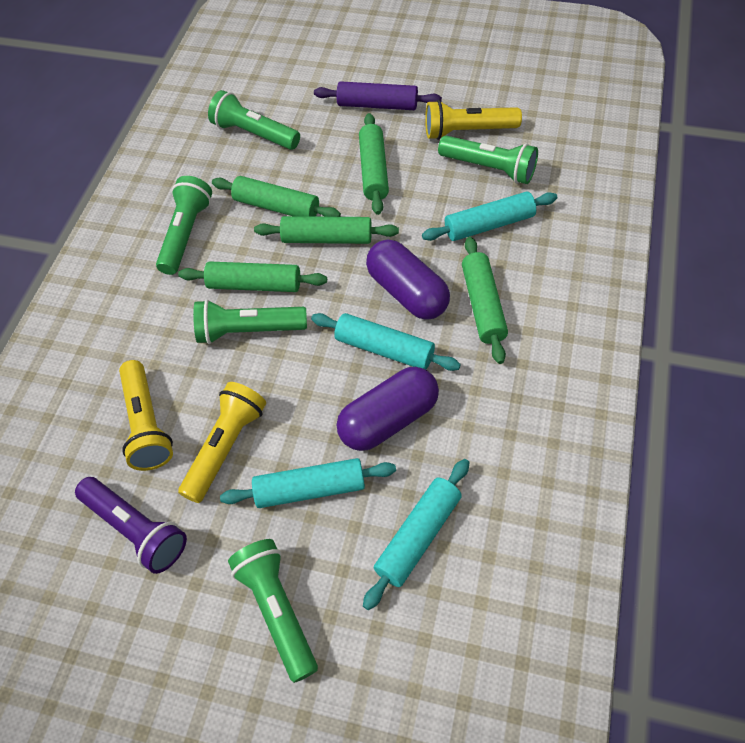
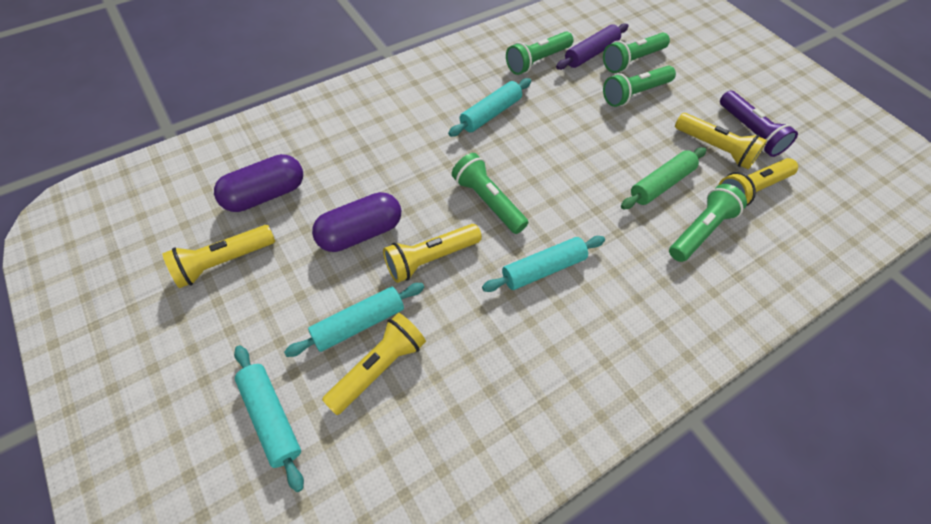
green rolling pin: 5 -> 1
yellow flashlight: 3 -> 5

